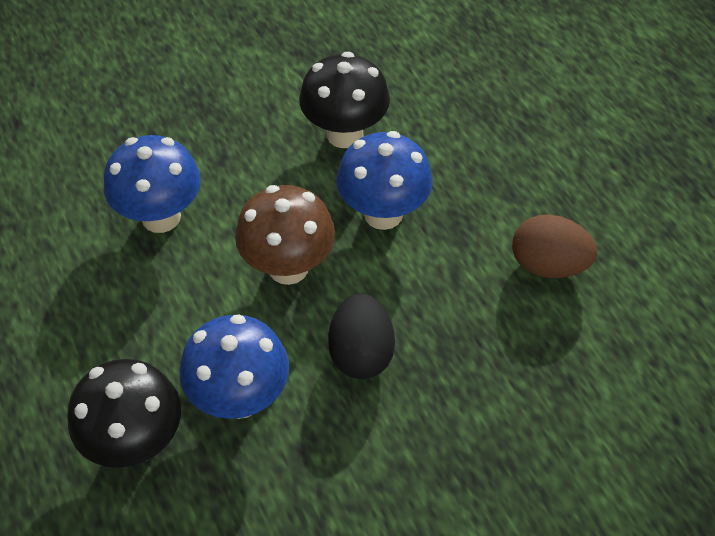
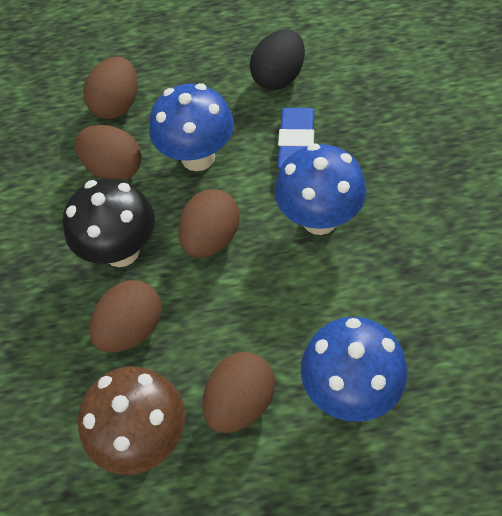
black mushroom: 2 -> 1
blue eraser: 0 -> 1
brown egg: 1 -> 5

